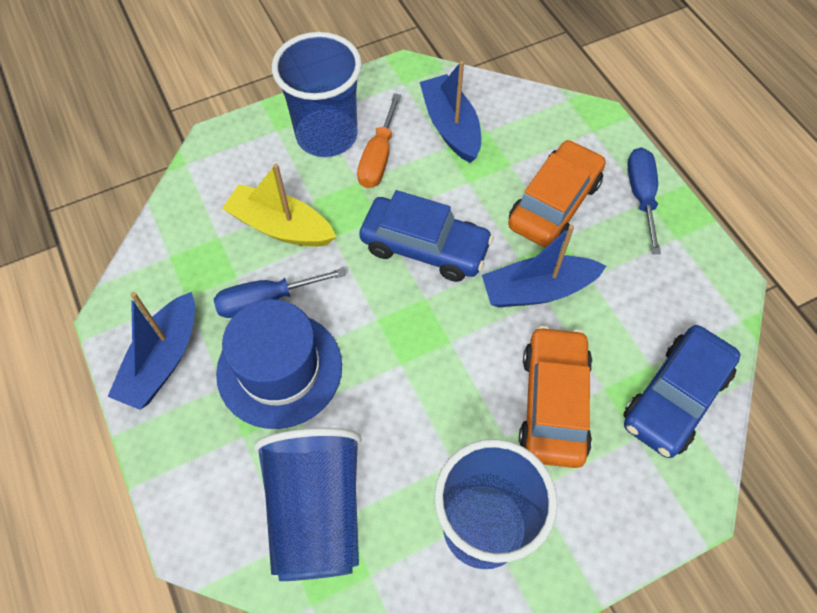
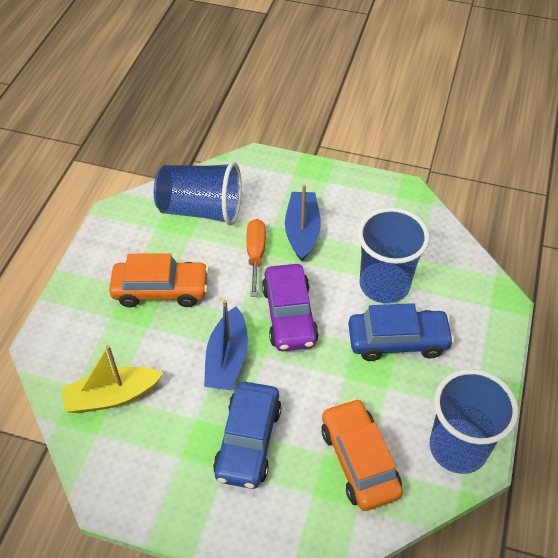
blue boat: 3 -> 2
blue hat: 1 -> 0
blue screwdriver: 2 -> 0
purple car: 0 -> 1

